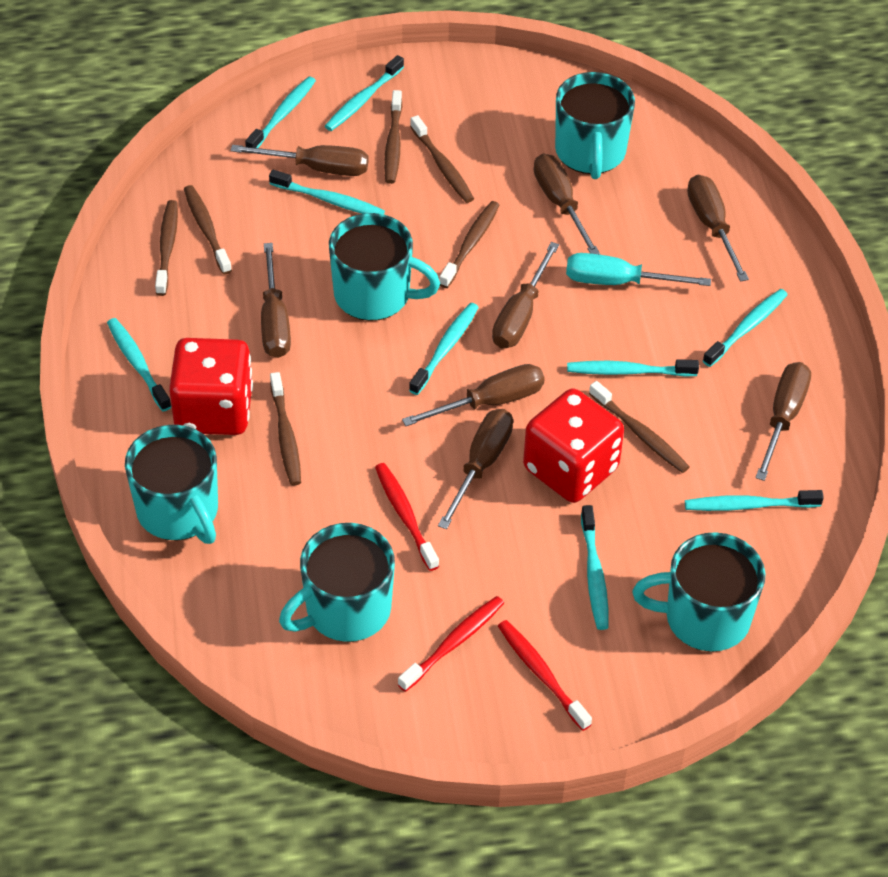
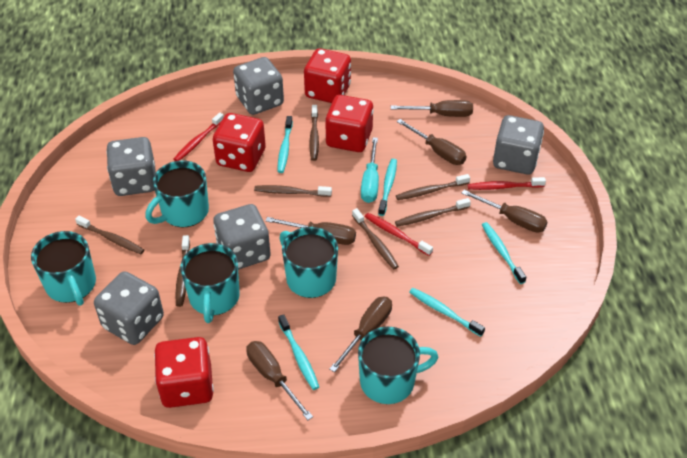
brown screwdriver: 8 -> 6
grey dice: 0 -> 5
red dice: 2 -> 4
turquoise toothbrush: 9 -> 5

